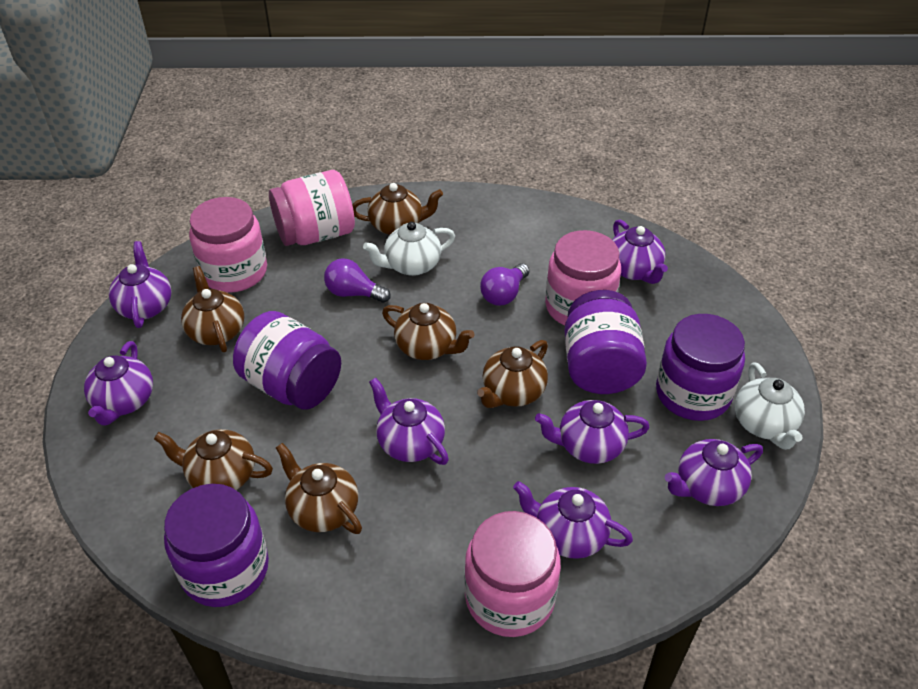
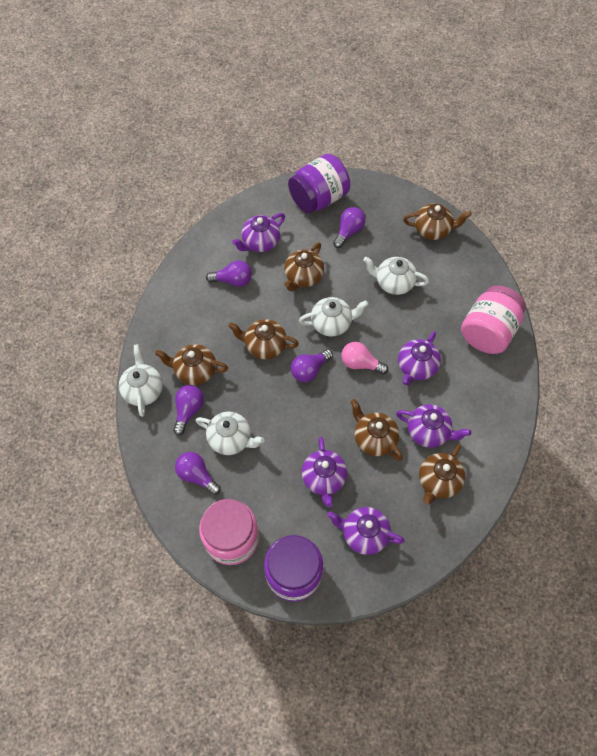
pink jar: 4 -> 2
pink light bulb: 0 -> 1
purple jar: 4 -> 2
purple light bulb: 2 -> 5
purple teapot: 7 -> 5
white teapot: 2 -> 4

